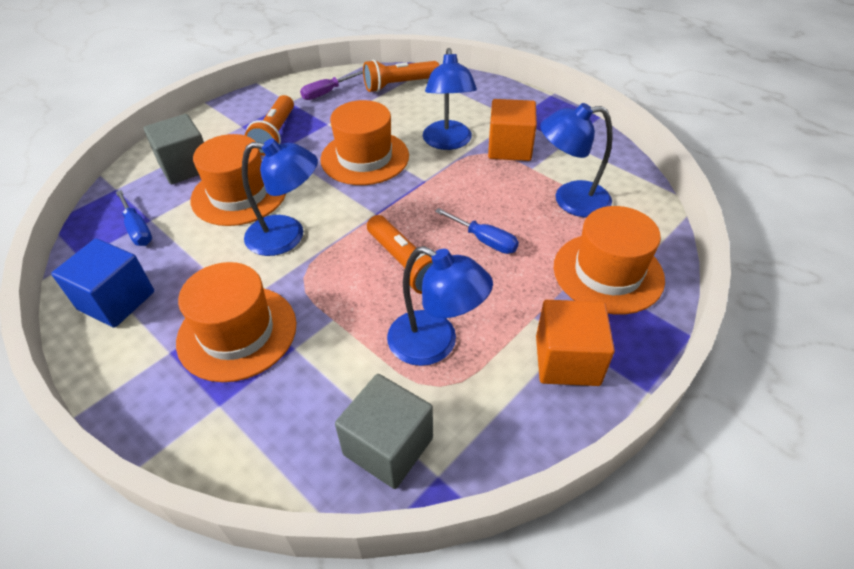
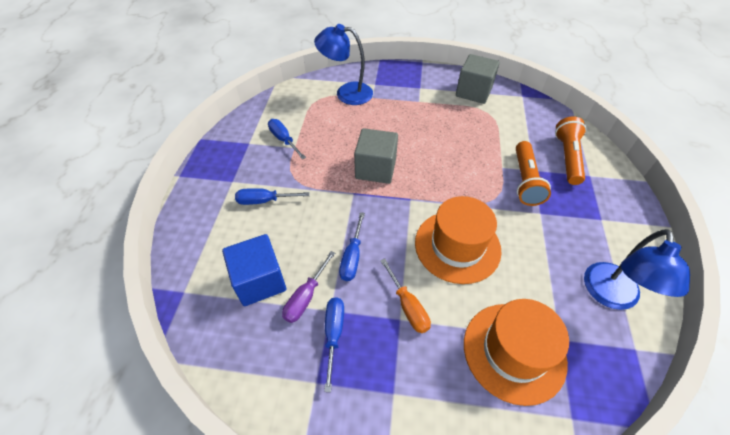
blue lamp: 4 -> 2
blue screwdriver: 2 -> 4
orange cube: 2 -> 0
orange flashlight: 3 -> 2
orange hat: 4 -> 2
orange screwdriver: 0 -> 1

